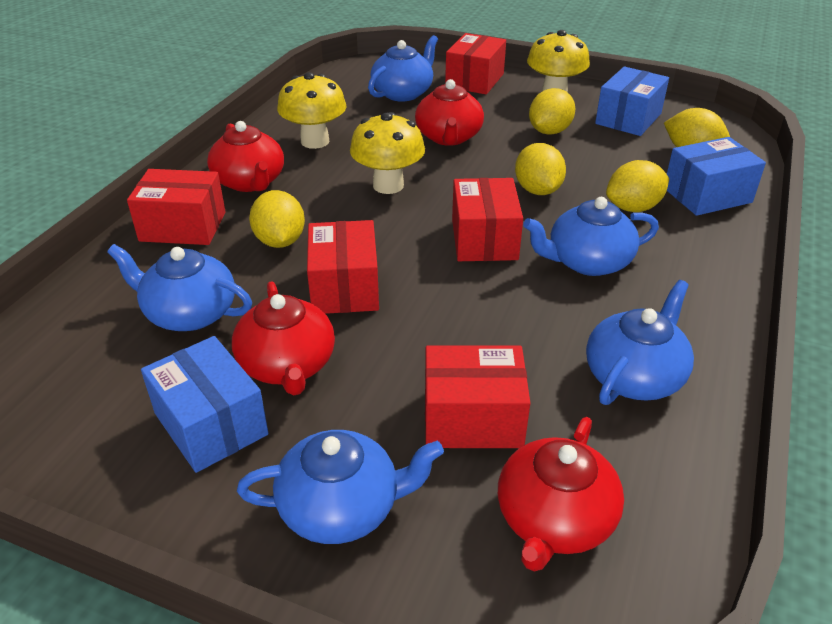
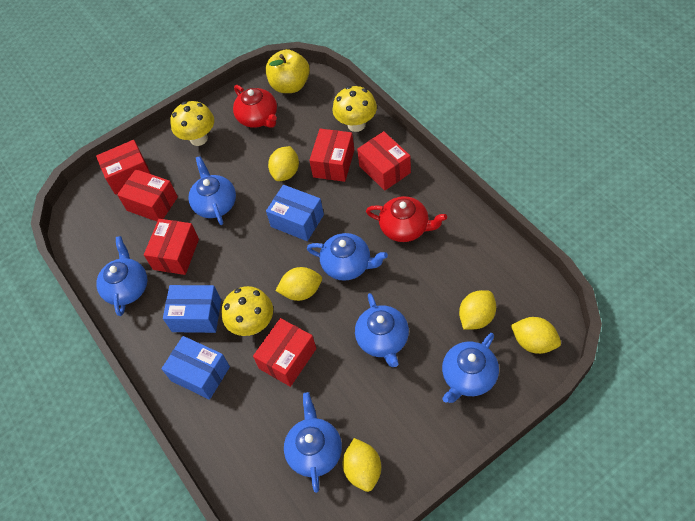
blue teapot: 5 -> 6
red box: 5 -> 6
red teapot: 4 -> 2
yellow apple: 0 -> 1

